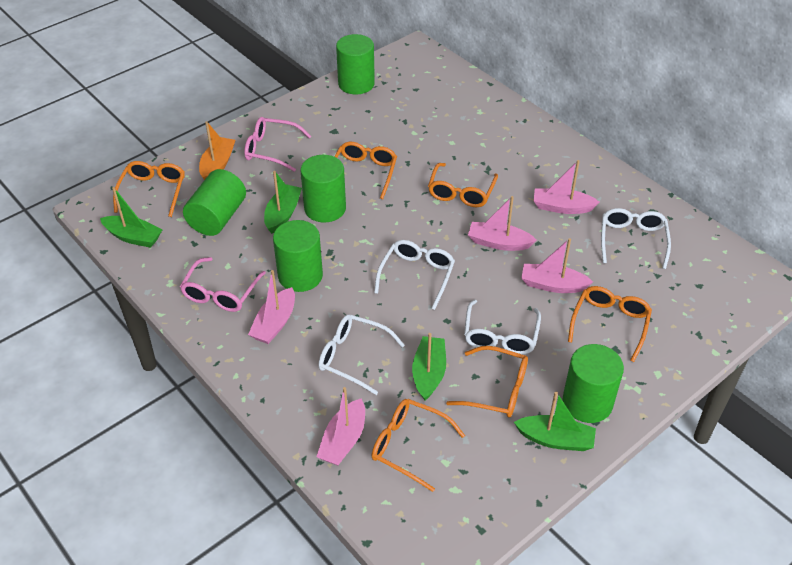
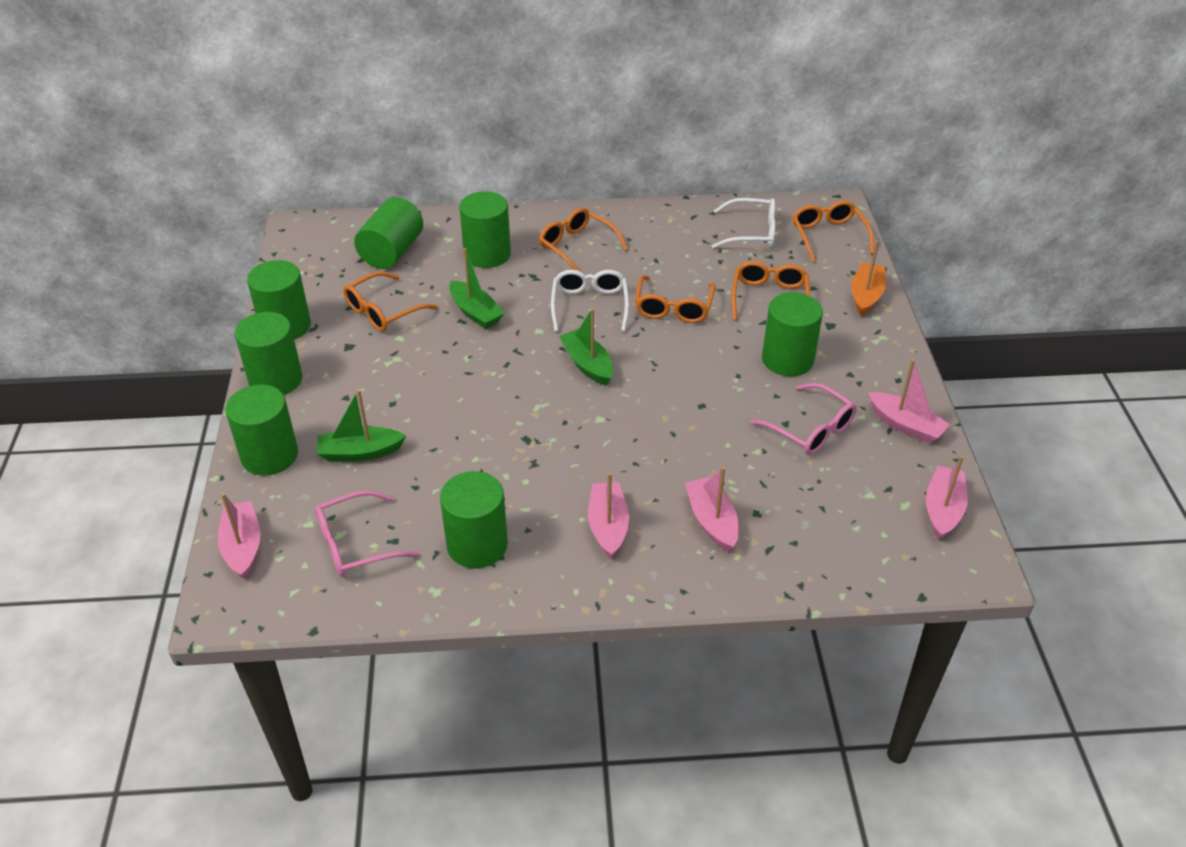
green boat: 4 -> 3
green cylinder: 5 -> 7
orange glasses: 6 -> 5
white glasses: 4 -> 2

